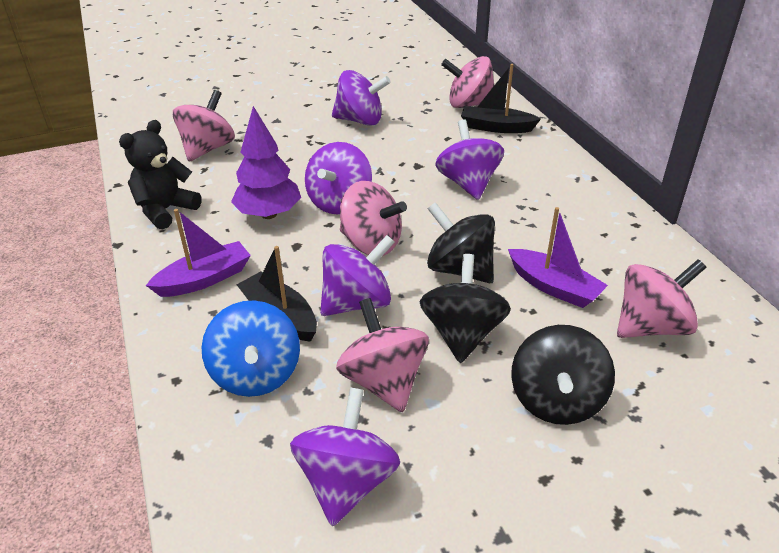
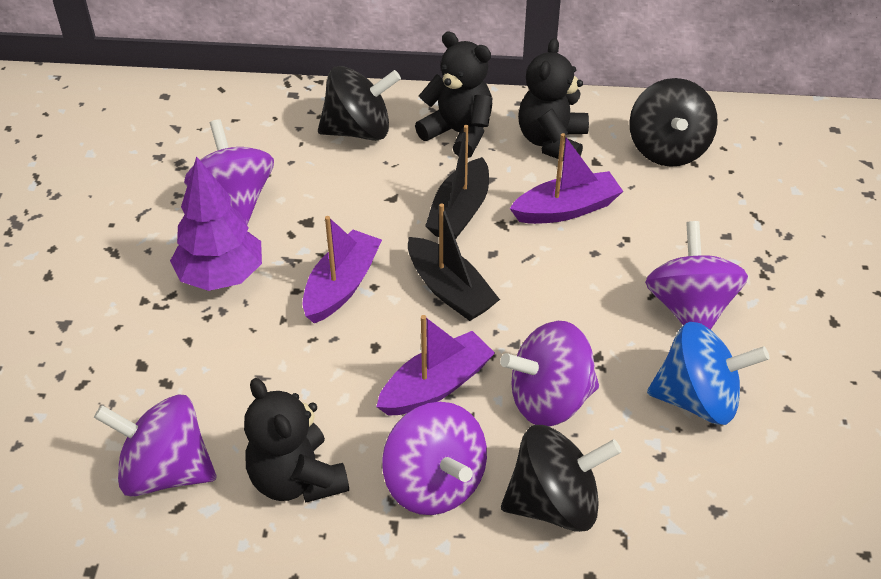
black teddy bear: 1 -> 3
pink spinning top: 5 -> 0
purple boat: 2 -> 3

